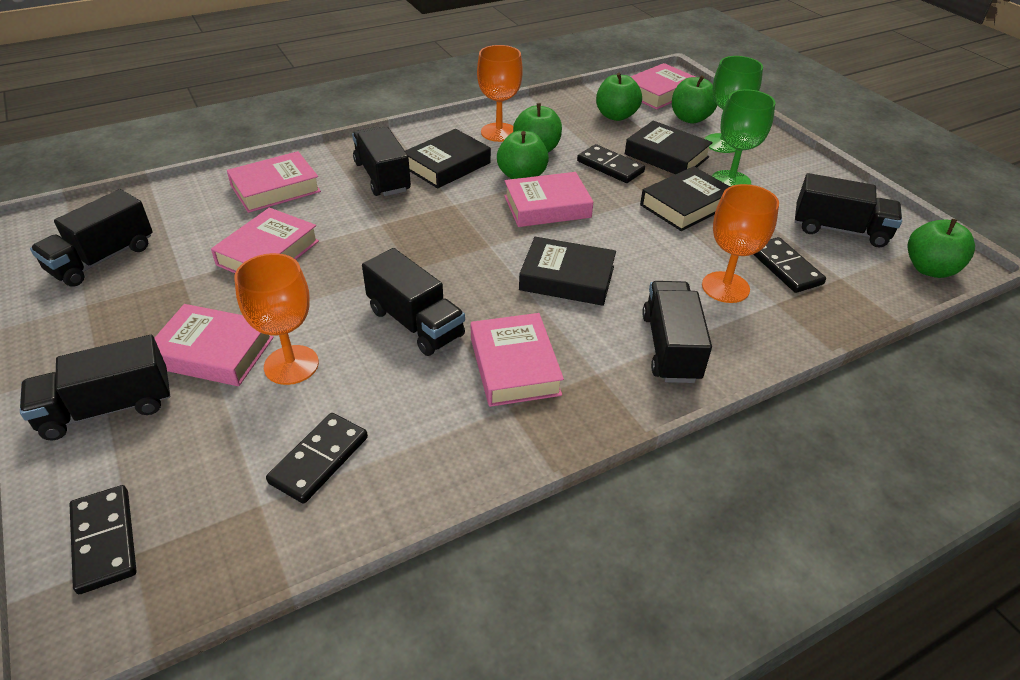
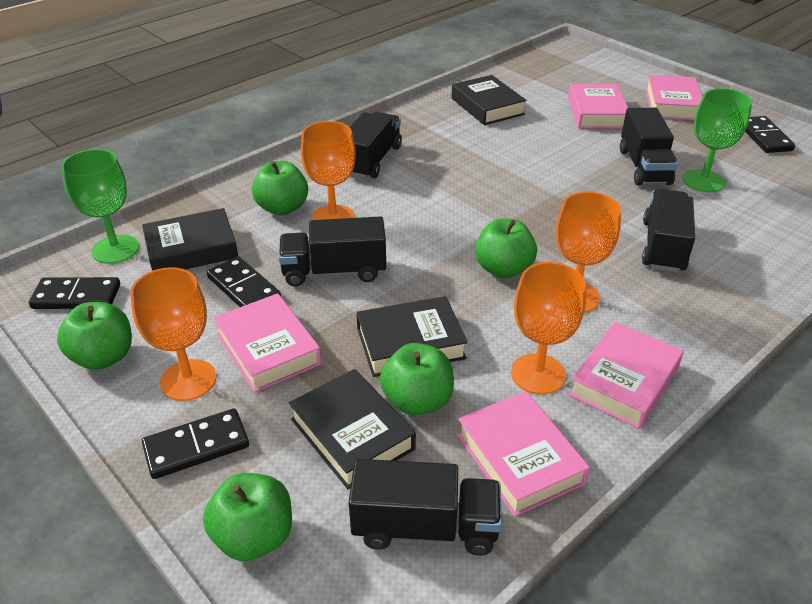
black truck: 6 -> 5
orange goblet: 3 -> 4
pink book: 6 -> 5

